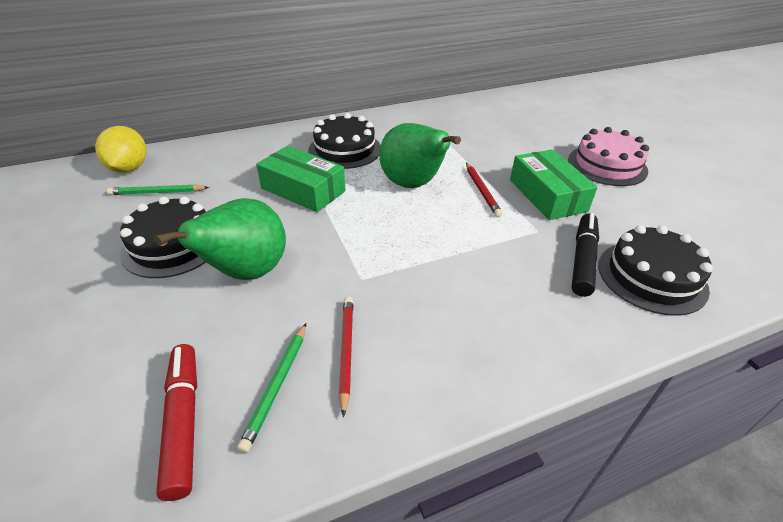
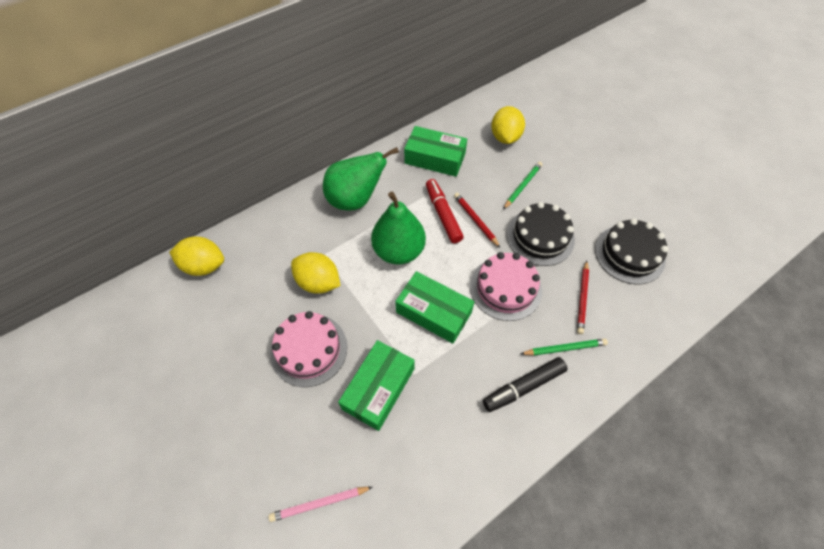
black cake: 3 -> 2
green box: 2 -> 3
pink cake: 1 -> 2
pink pencil: 0 -> 1
yellow lemon: 1 -> 3

